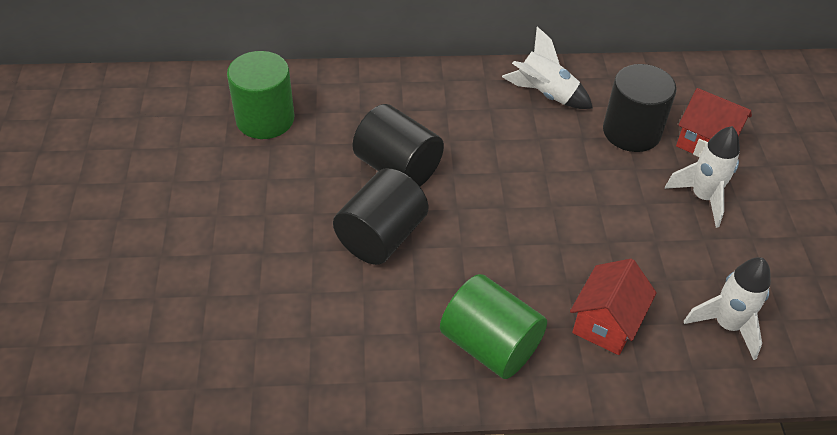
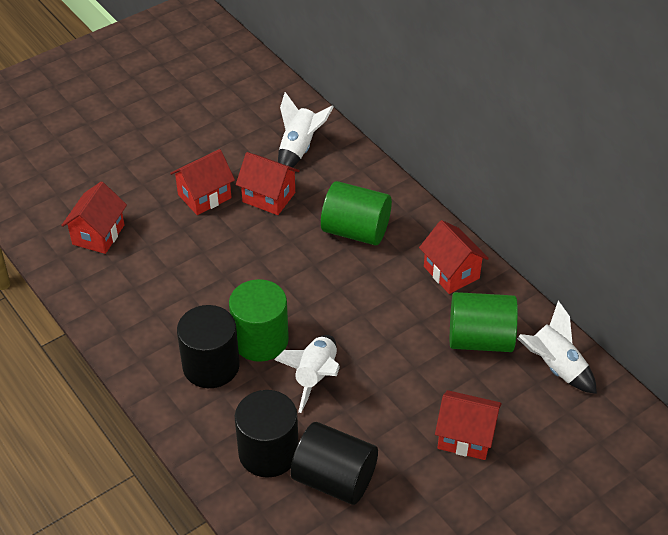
green cylinder: 2 -> 3
red house: 2 -> 5

